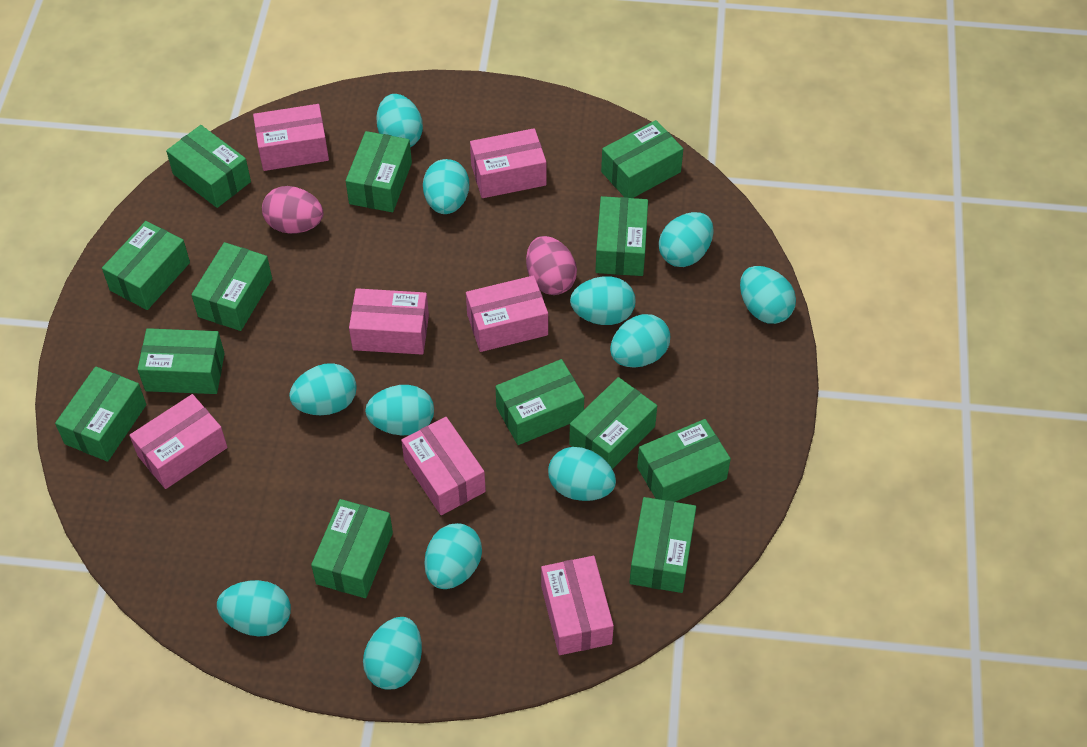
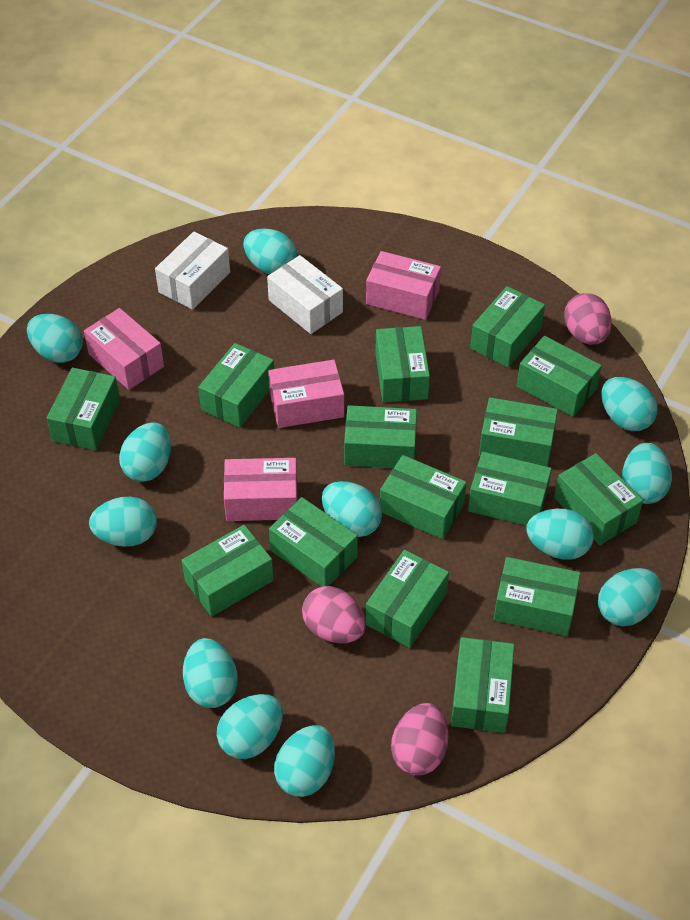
green box: 13 -> 15
pink box: 7 -> 4
pink egg: 2 -> 3
white box: 0 -> 2

